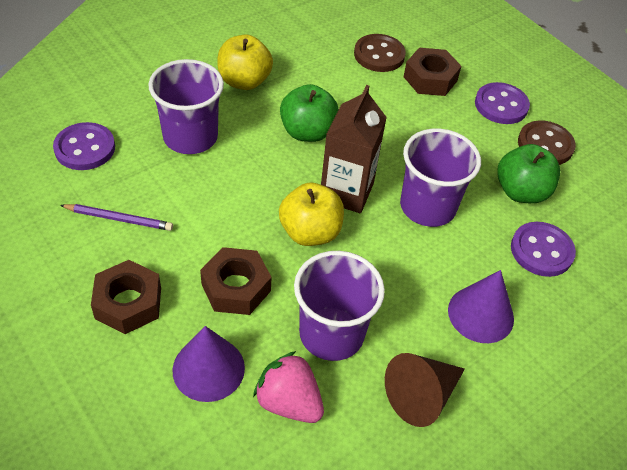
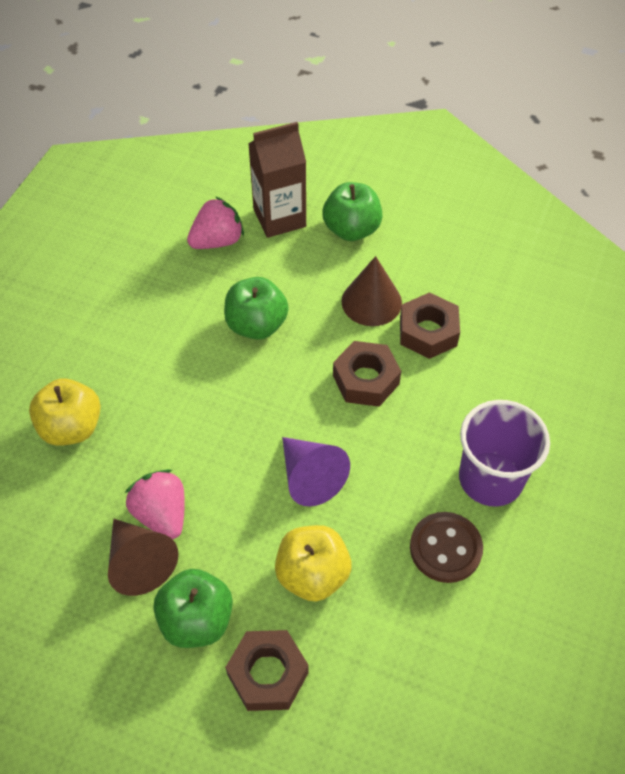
brown button: 2 -> 1
brown cone: 1 -> 2
green apple: 2 -> 3
pink strawberry: 1 -> 2
purple button: 3 -> 0
purple cone: 2 -> 1
purple cup: 3 -> 1
purple pencil: 1 -> 0

